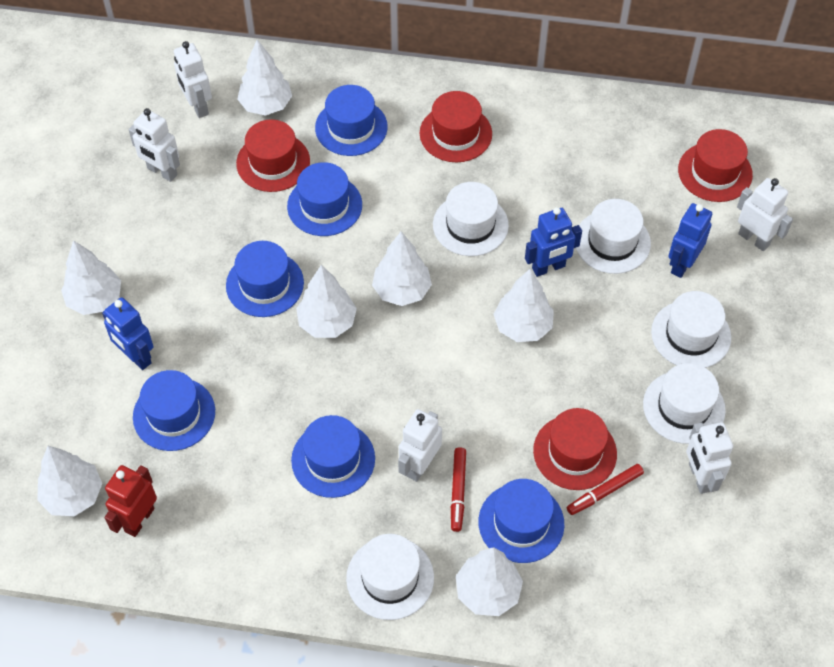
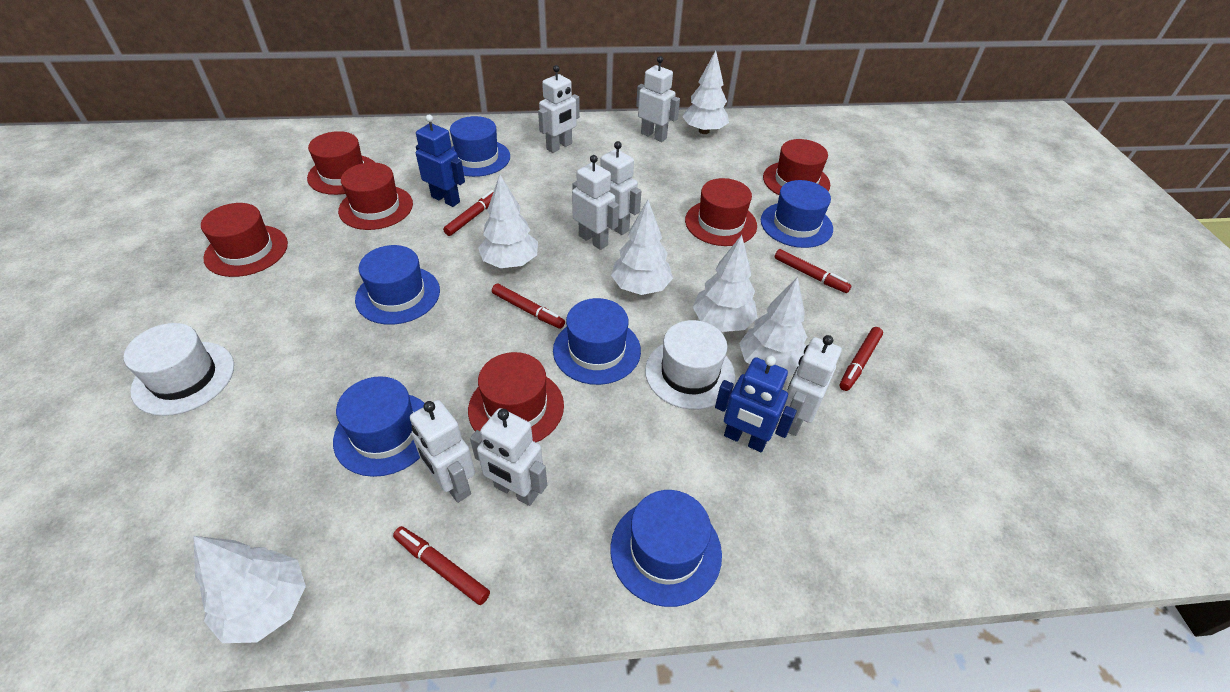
blue robot: 3 -> 2
red hat: 4 -> 6
red marker: 2 -> 5
red robot: 1 -> 0
white hat: 5 -> 2
white robot: 5 -> 7
white tree: 7 -> 6

